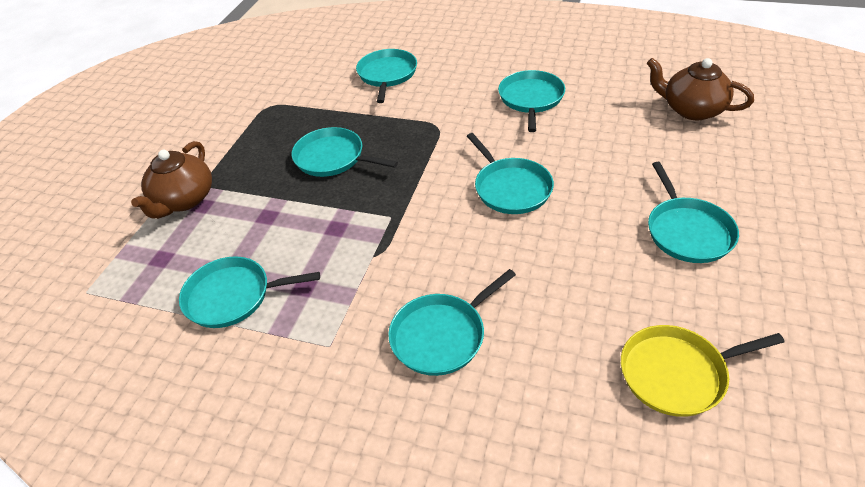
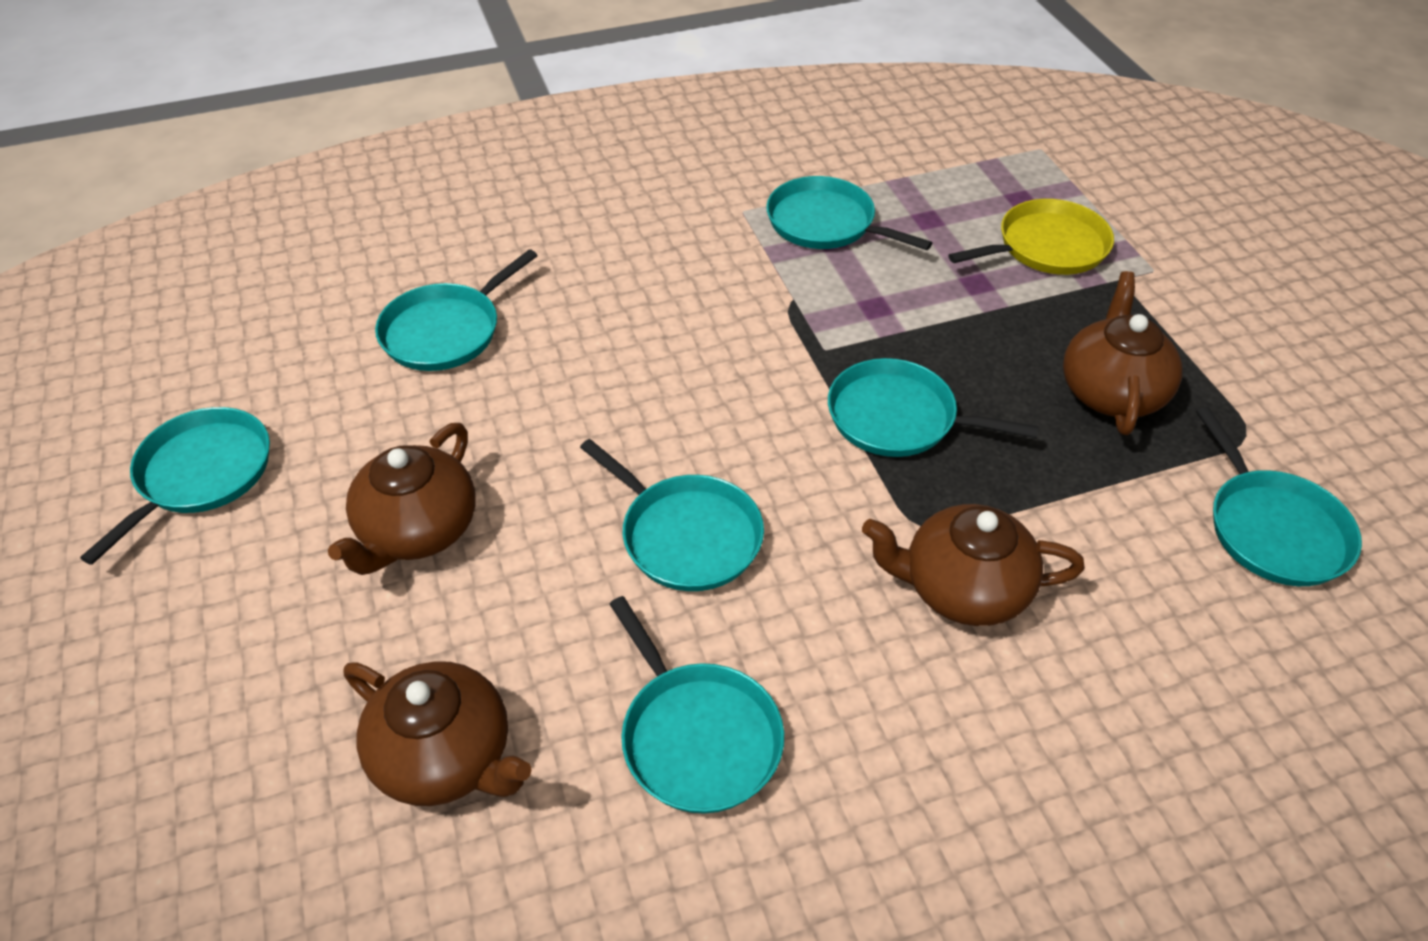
brown teapot: 2 -> 4

